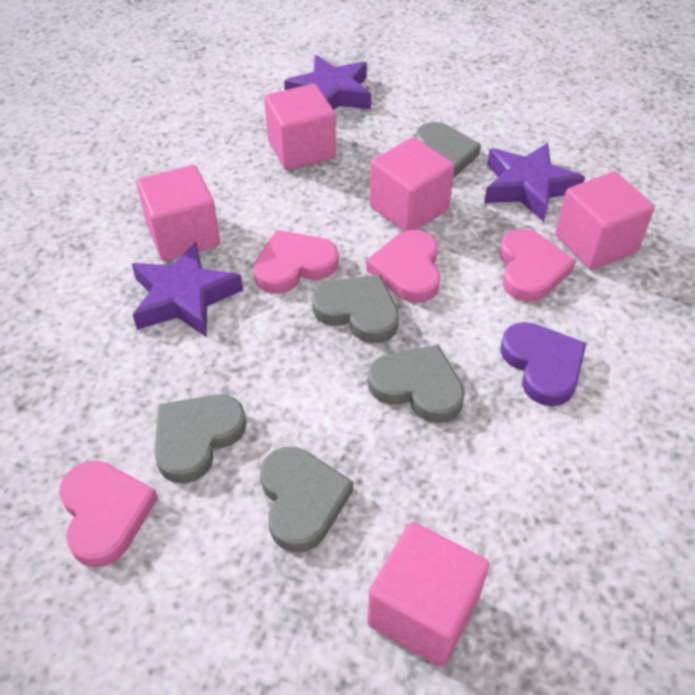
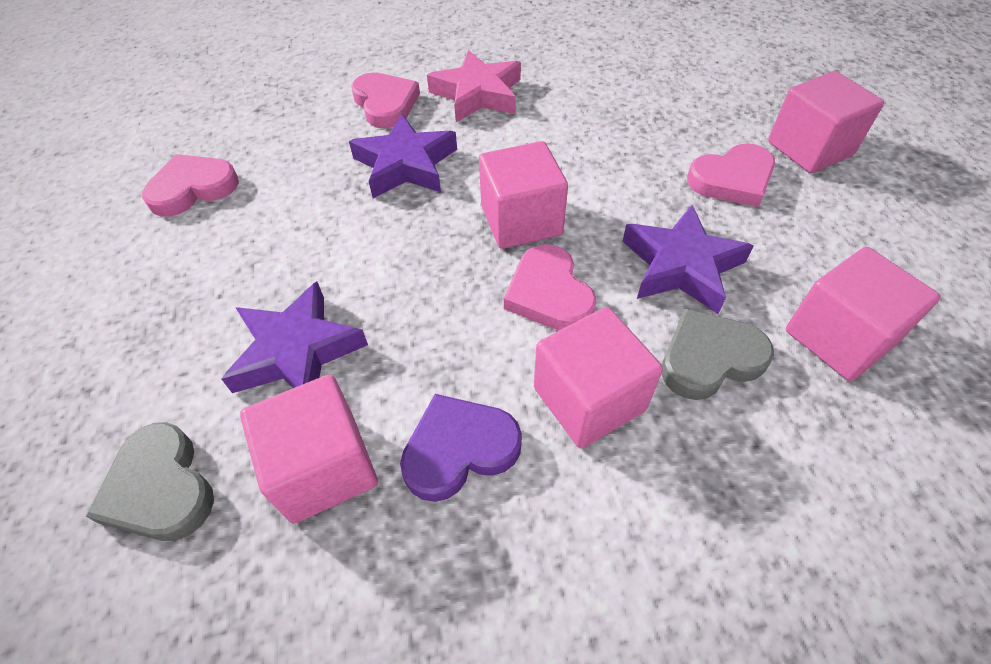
grey heart: 5 -> 2
pink star: 0 -> 1

